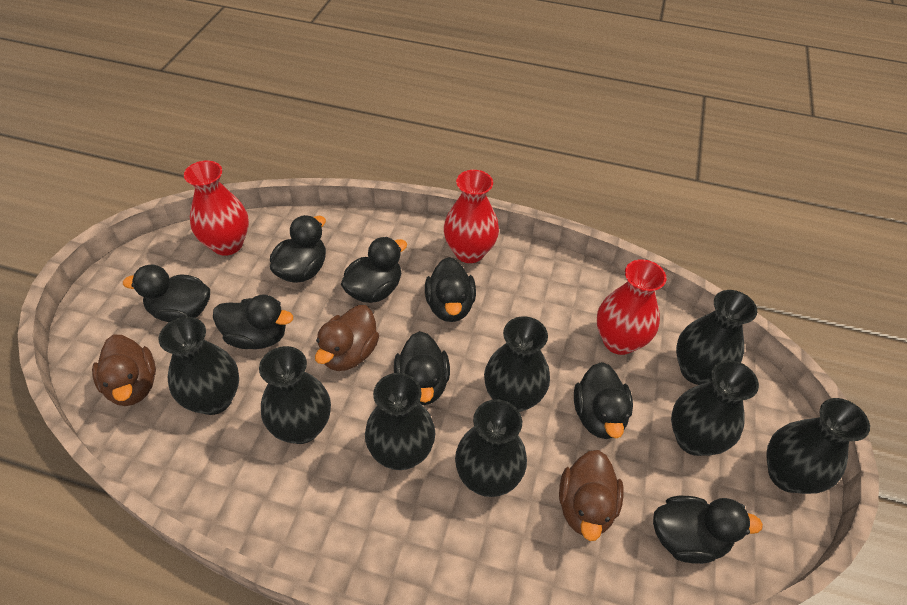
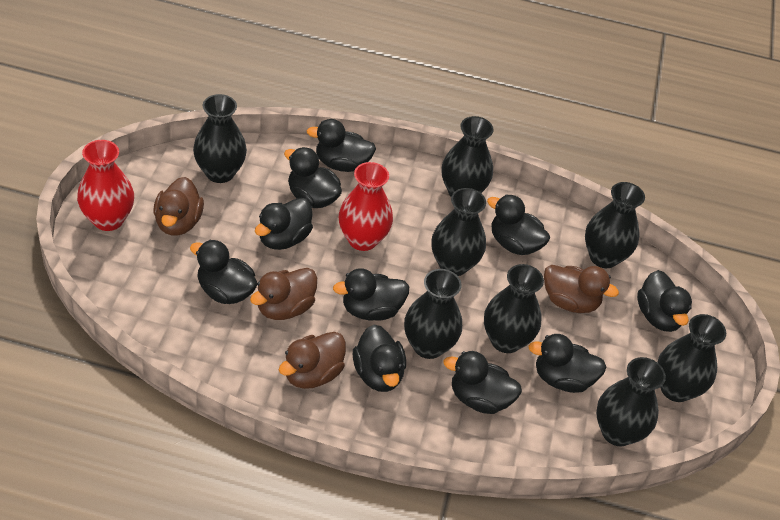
black duck: 8 -> 10
brown duck: 3 -> 4
red vase: 3 -> 2

